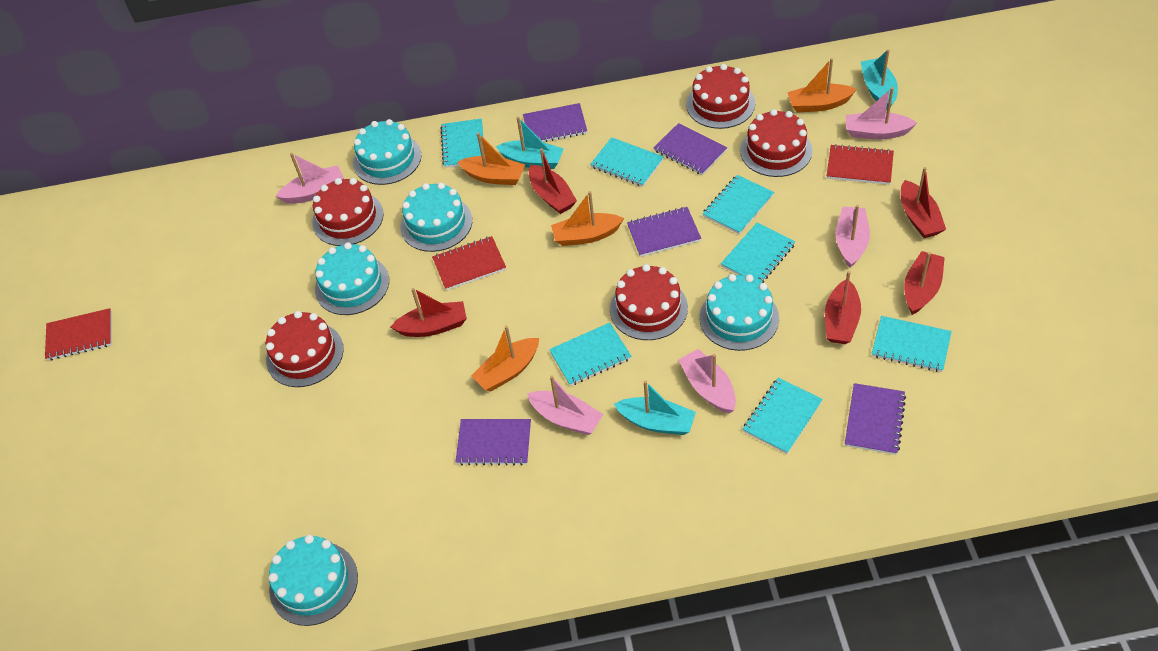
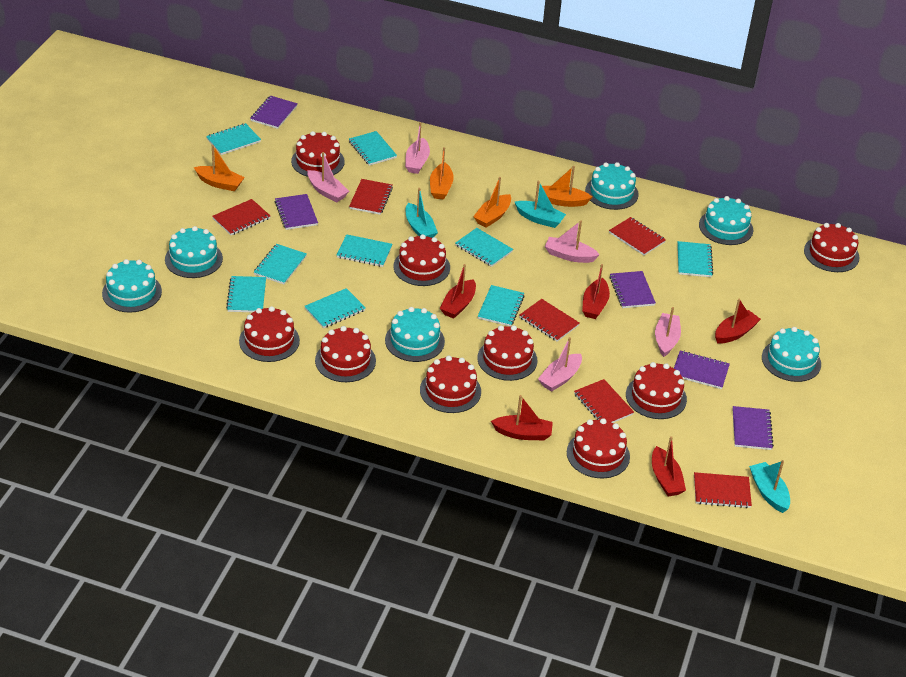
red cake: 5 -> 9
red notebook: 3 -> 6
turquoise cake: 5 -> 6
turquoise notebook: 7 -> 9

